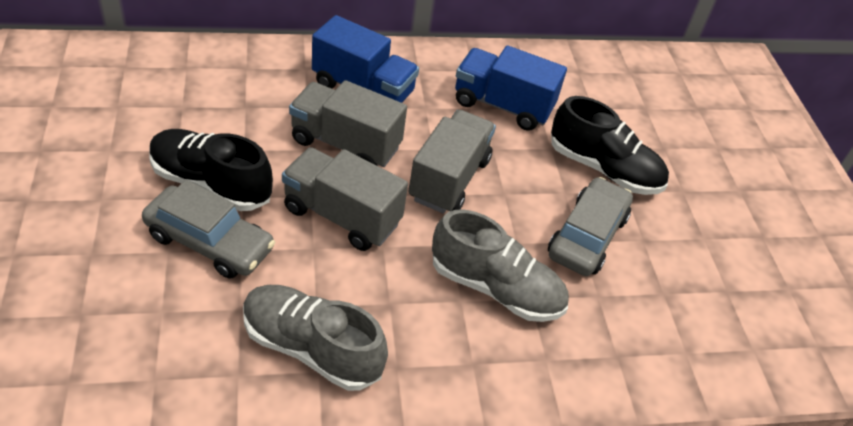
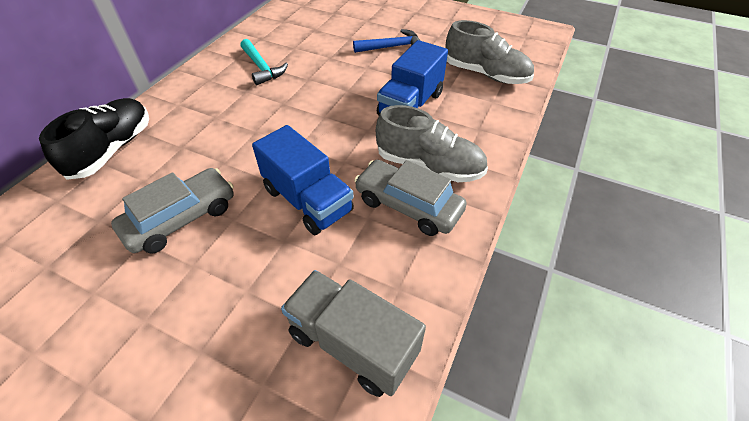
black shoe: 2 -> 1
blue hammer: 0 -> 1
grey truck: 3 -> 1
turquoise hammer: 0 -> 1

